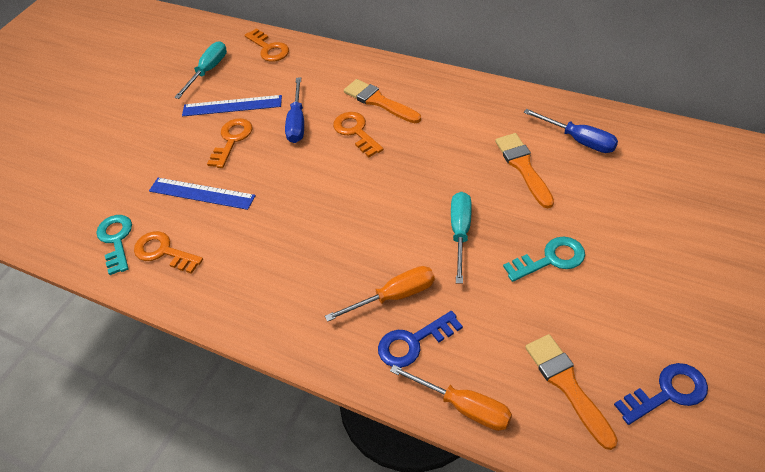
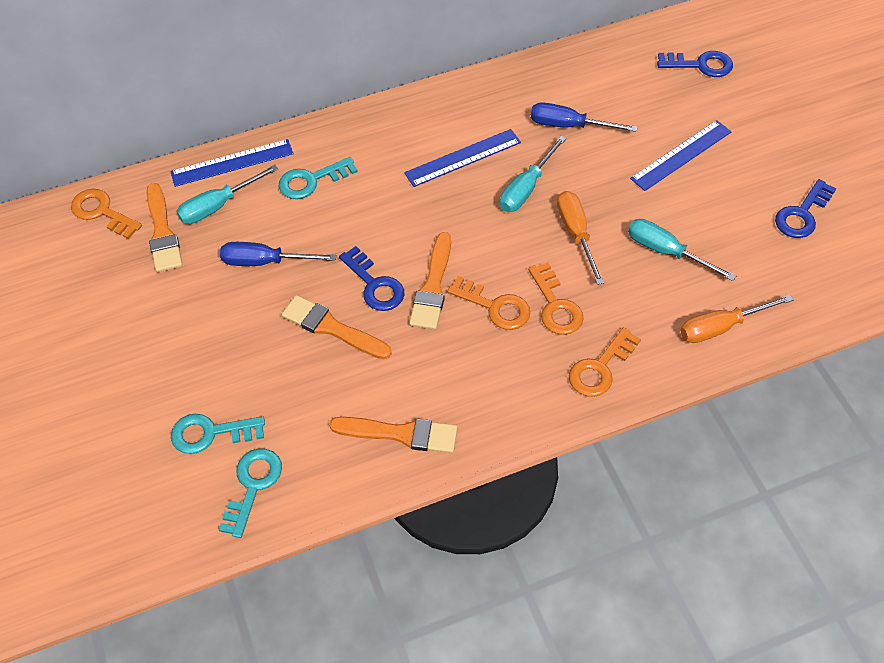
blue key: 2 -> 3
blue ruler: 2 -> 3
orange brush: 3 -> 4
turquoise key: 2 -> 3
turquoise screwdriver: 2 -> 3

